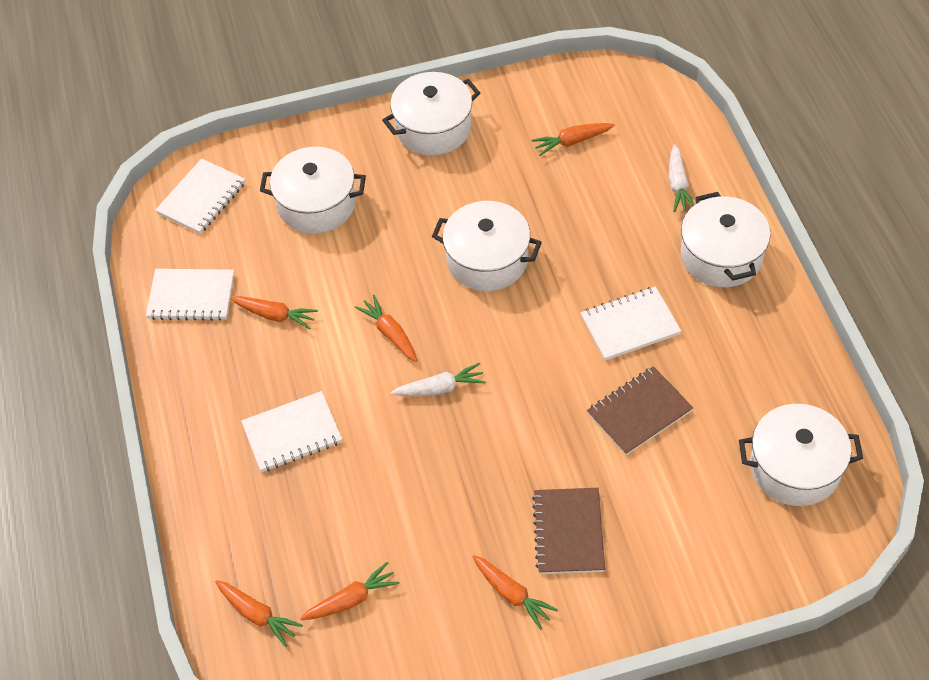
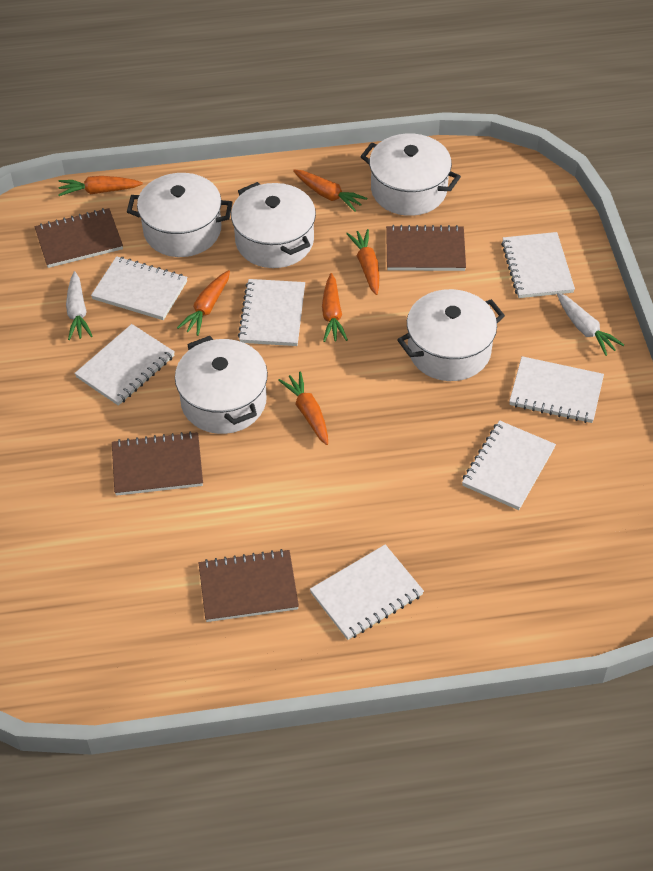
brown notebook: 2 -> 4
white notebook: 4 -> 7

